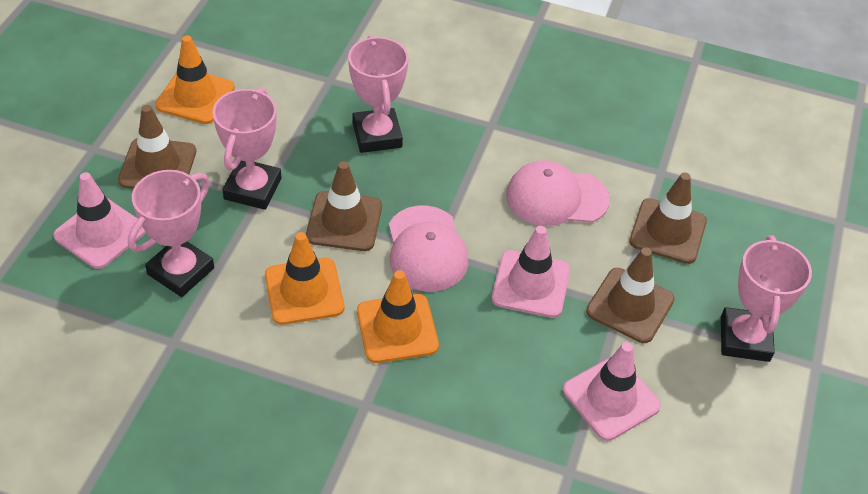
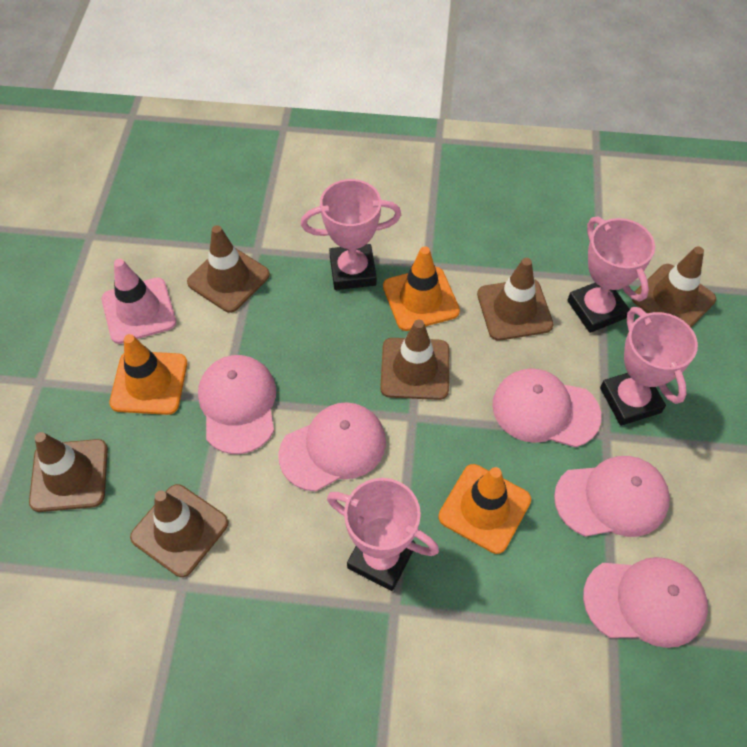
brown traffic cone: 4 -> 6
pink cap: 2 -> 5
pink traffic cone: 3 -> 1

